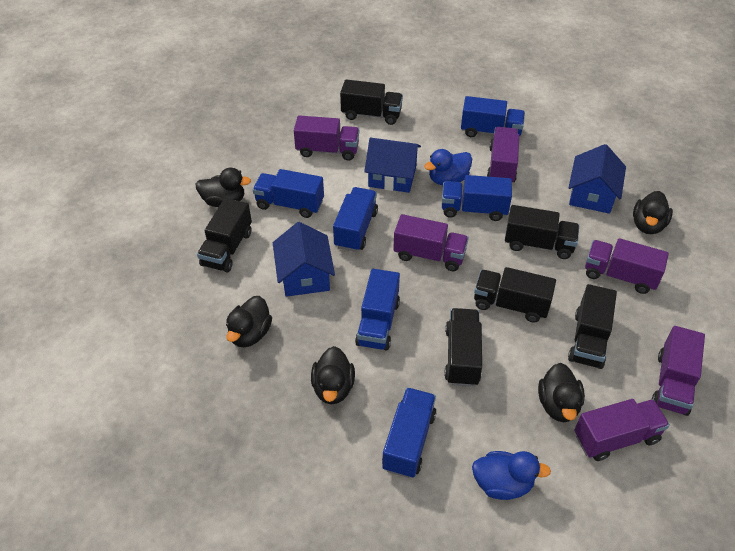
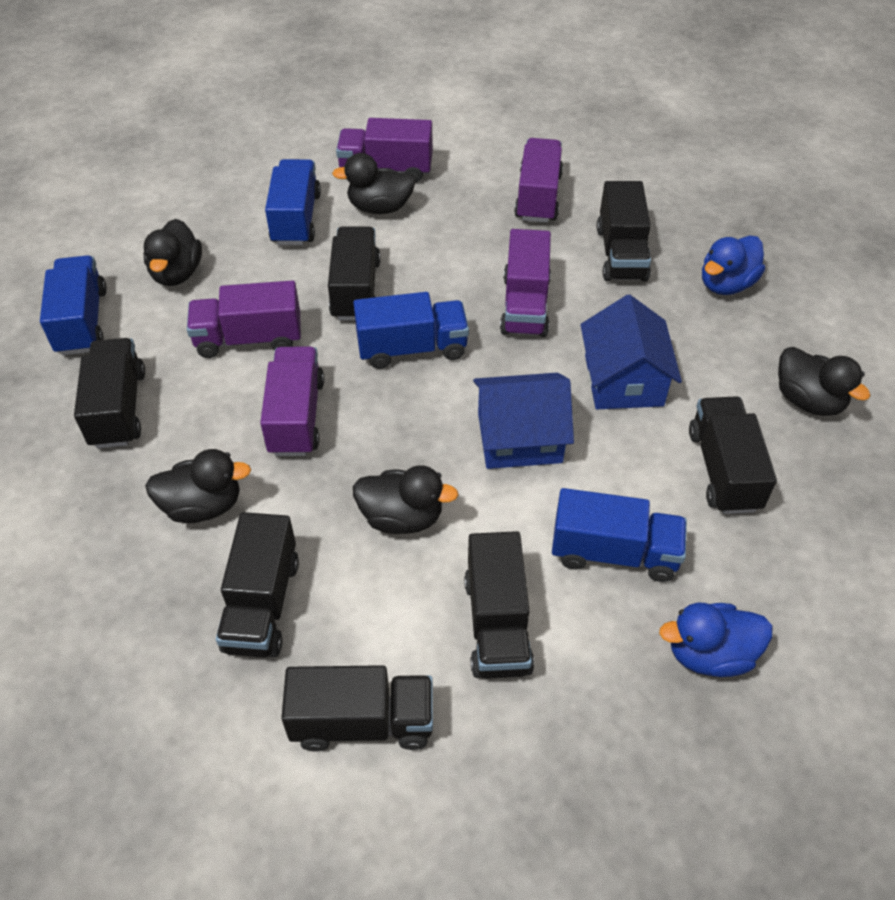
black truck: 6 -> 7
blue house: 3 -> 2
blue truck: 6 -> 4
purple truck: 6 -> 5

